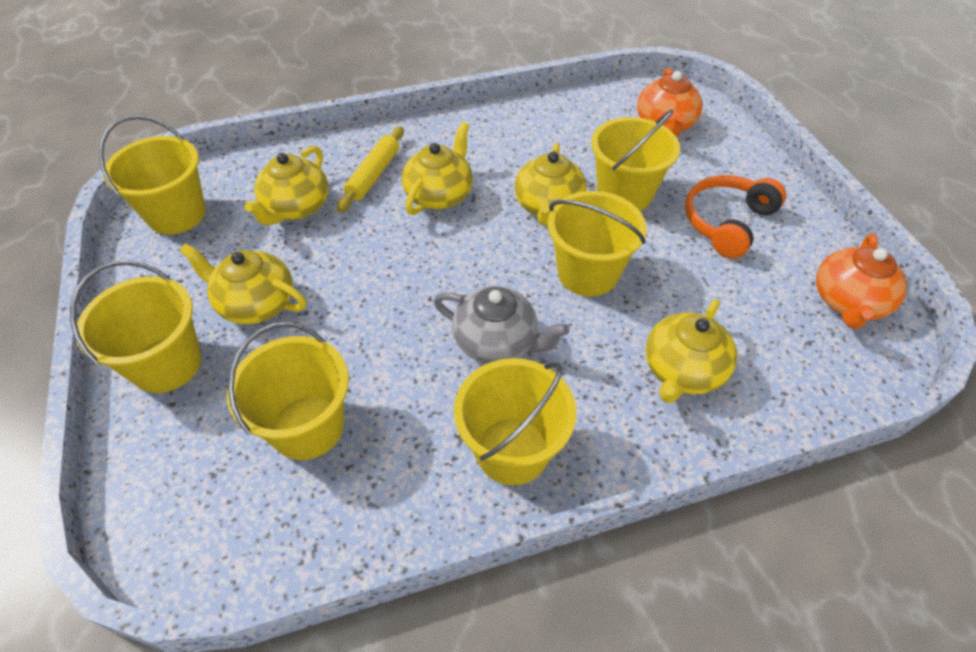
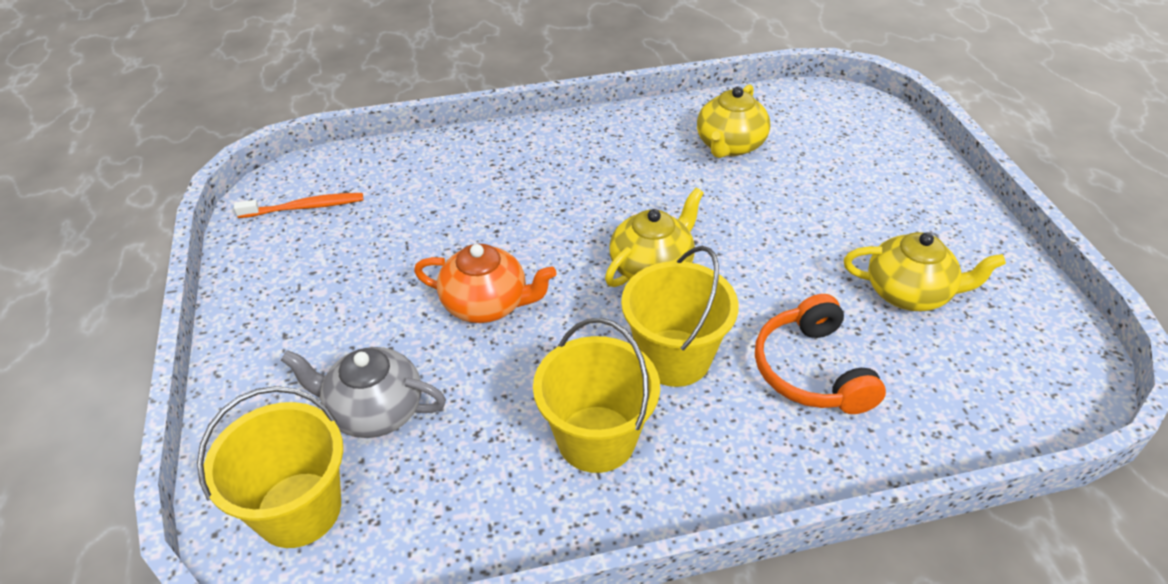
orange teapot: 2 -> 1
orange toothbrush: 0 -> 1
yellow bucket: 6 -> 3
yellow rolling pin: 1 -> 0
yellow teapot: 5 -> 3

